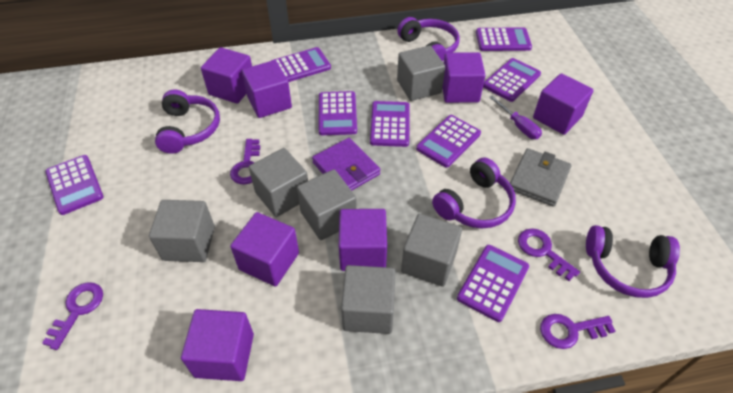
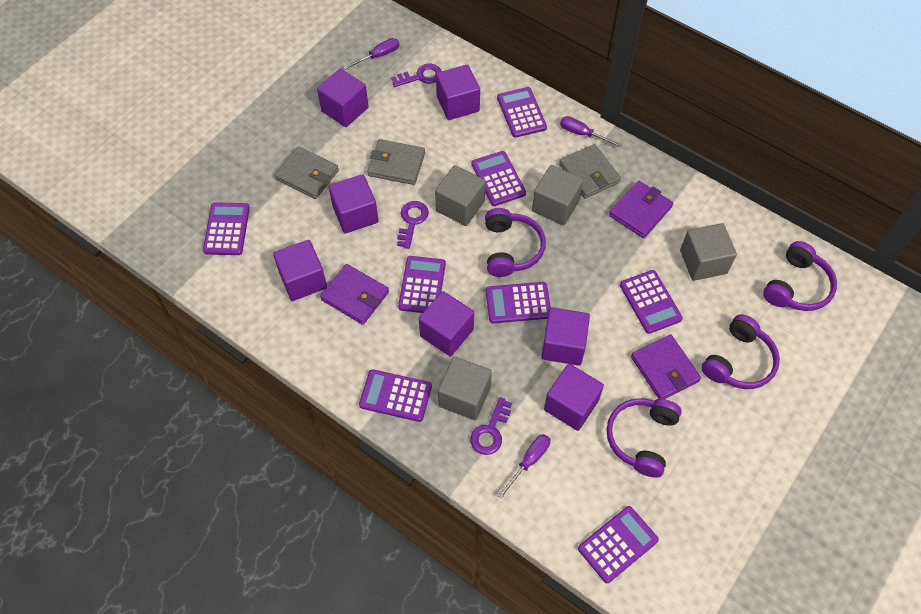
grey cube: 6 -> 4
grey wallet: 1 -> 3
purple key: 4 -> 3
purple screwdriver: 1 -> 3
purple wallet: 1 -> 3

